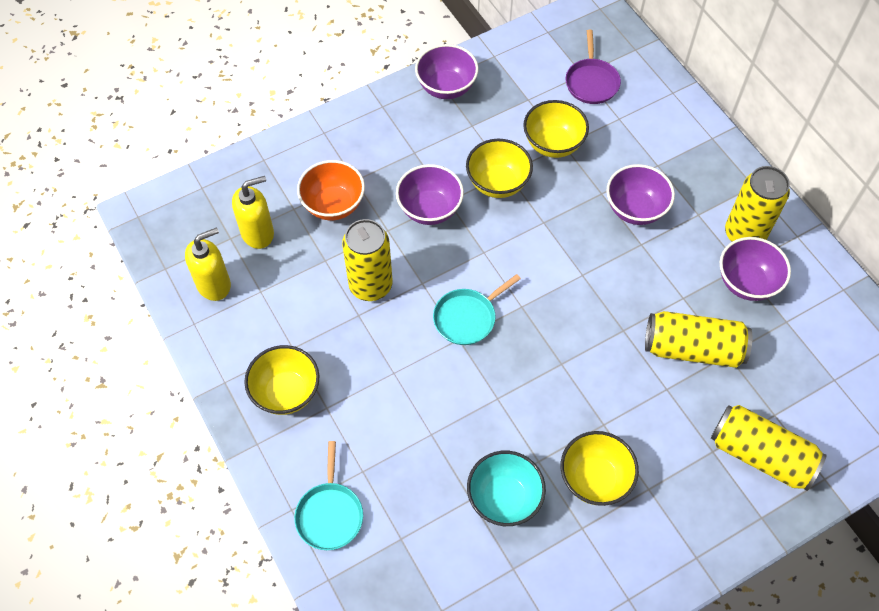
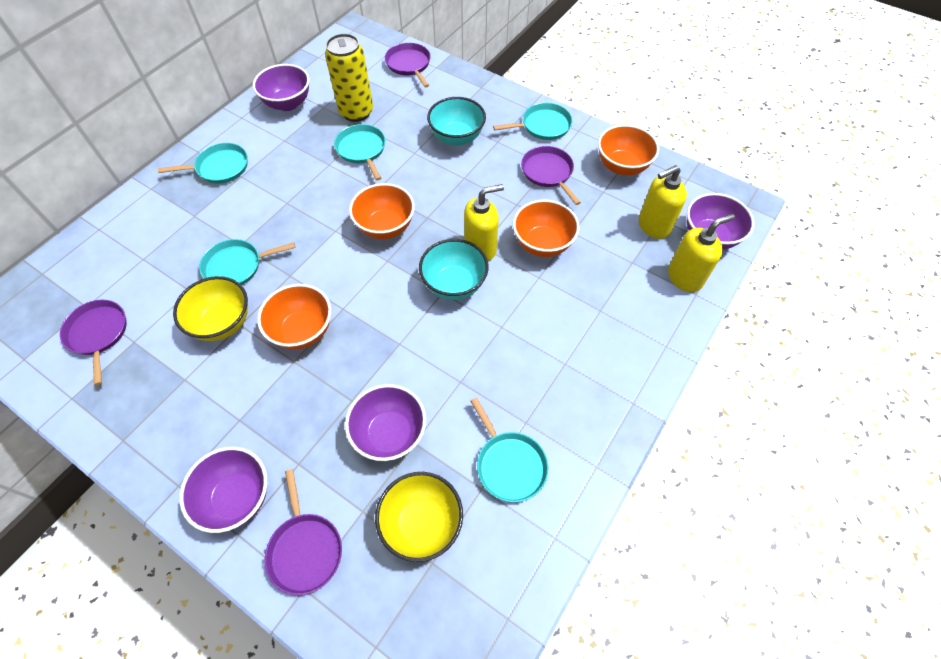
orange bowl: 1 -> 4
purple pan: 1 -> 4
turquoise bowl: 1 -> 2
turquoise pan: 2 -> 5
yellow bowl: 4 -> 2
yellow can: 4 -> 1
yellow soap dispenser: 2 -> 3

